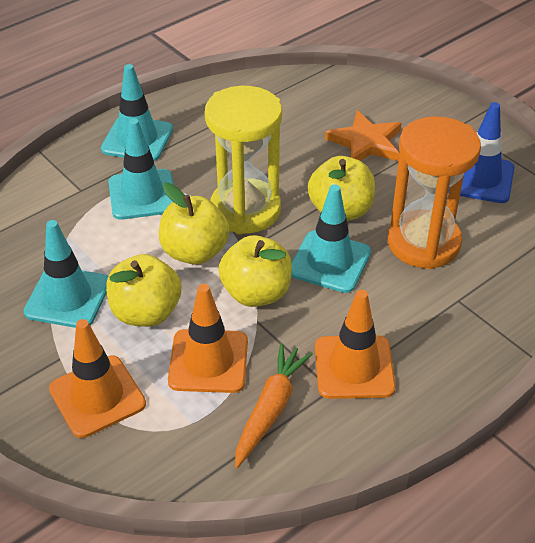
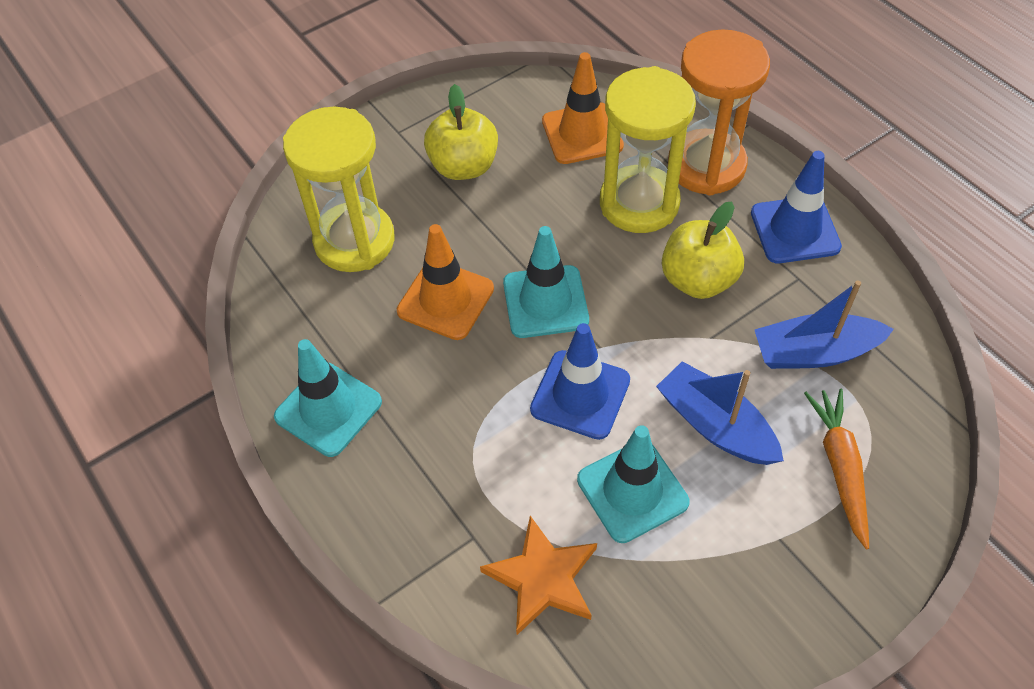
blue boat: 0 -> 2
blue traffic cone: 1 -> 2
orange traffic cone: 3 -> 2
turquoise traffic cone: 4 -> 3
yellow apple: 4 -> 2
yellow hourglass: 1 -> 2

